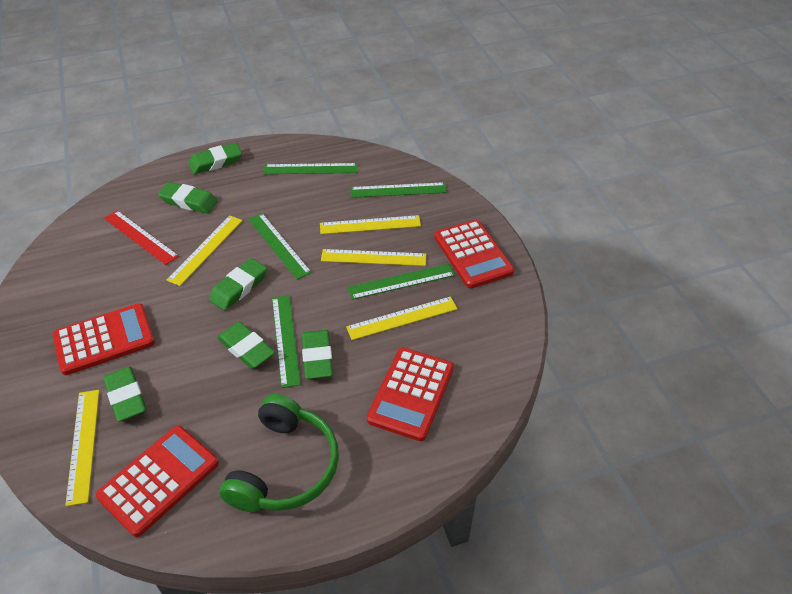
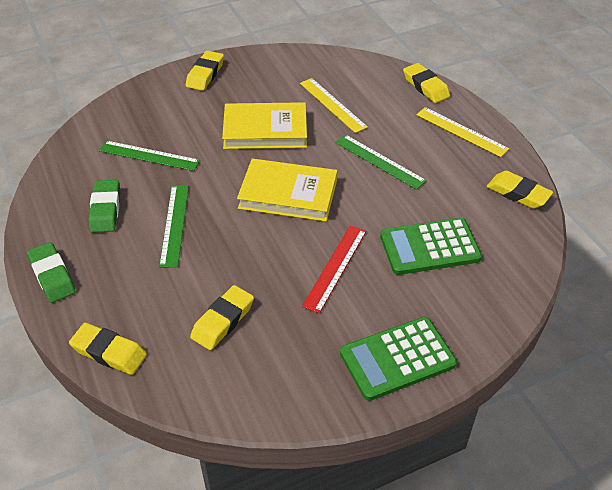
green calculator: 0 -> 2
green eraser: 6 -> 2
green headphones: 1 -> 0
green ruler: 5 -> 3
red calculator: 4 -> 0
yellow book: 0 -> 2
yellow eraser: 0 -> 5
yellow ruler: 5 -> 2

